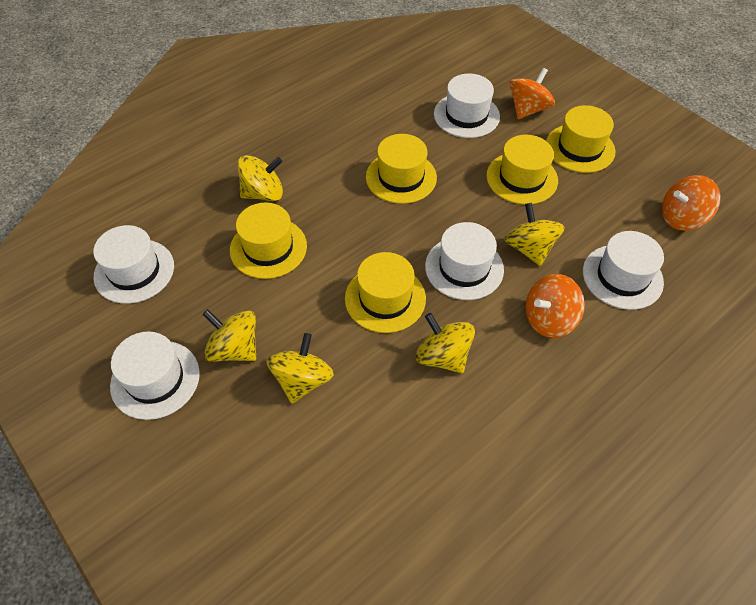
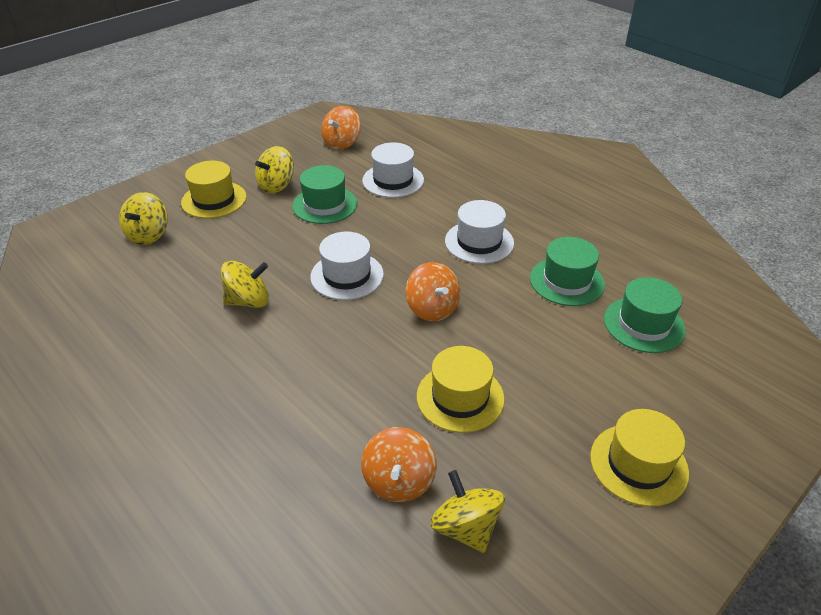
green hat: 0 -> 3
white hat: 5 -> 3
yellow hat: 5 -> 3
yellow spinning top: 5 -> 4

